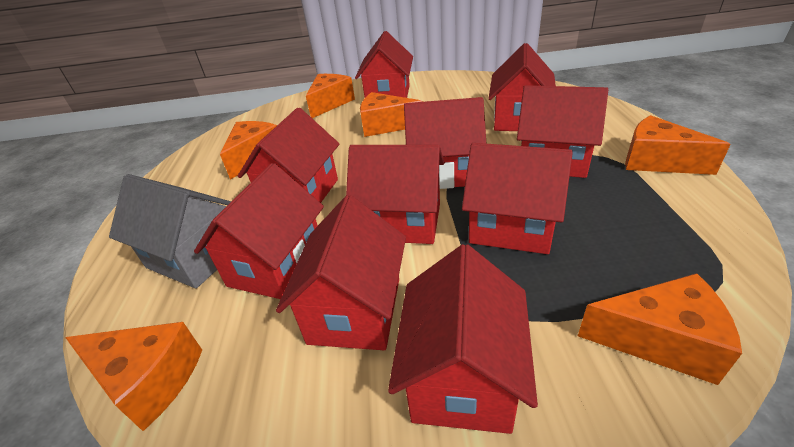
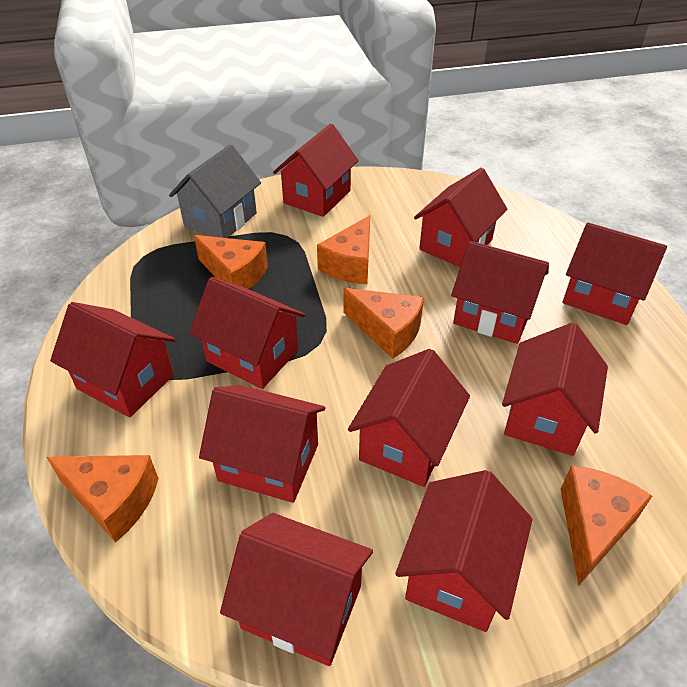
orange cheese: 6 -> 5
red house: 10 -> 11

